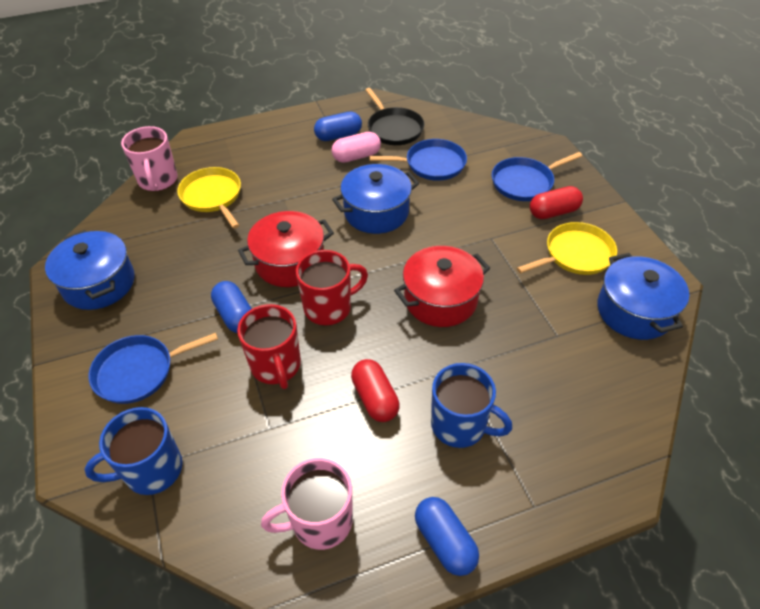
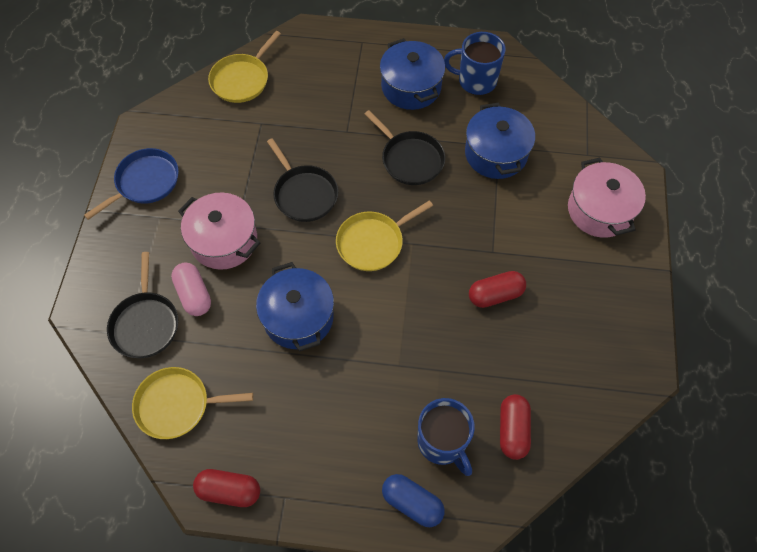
black pan: 1 -> 3
blue capsule: 3 -> 1
blue pan: 3 -> 1
pink mug: 2 -> 0
pink pot: 0 -> 2
red capsule: 2 -> 3
red mug: 2 -> 0
red pot: 2 -> 0
yellow pan: 2 -> 3

